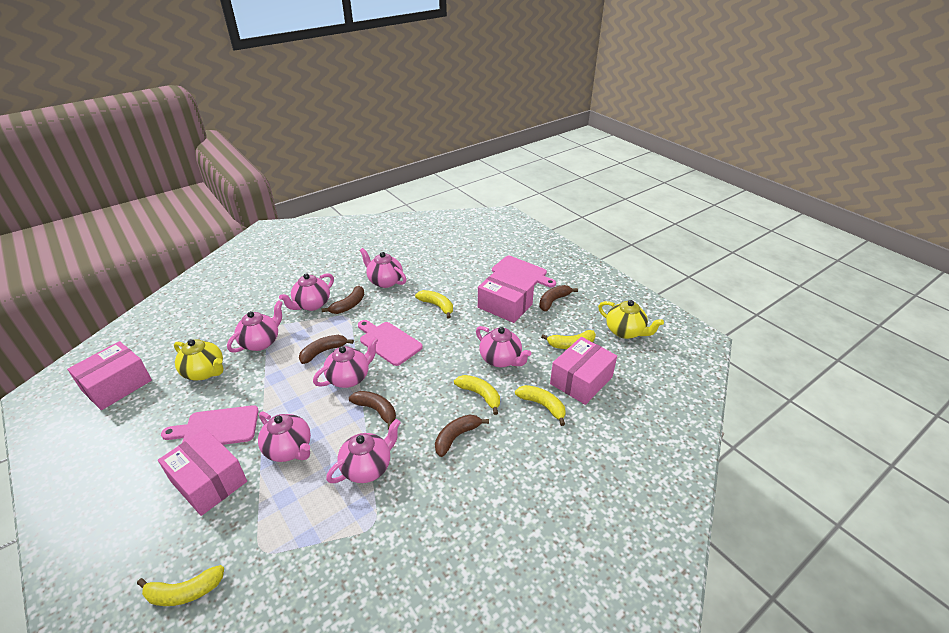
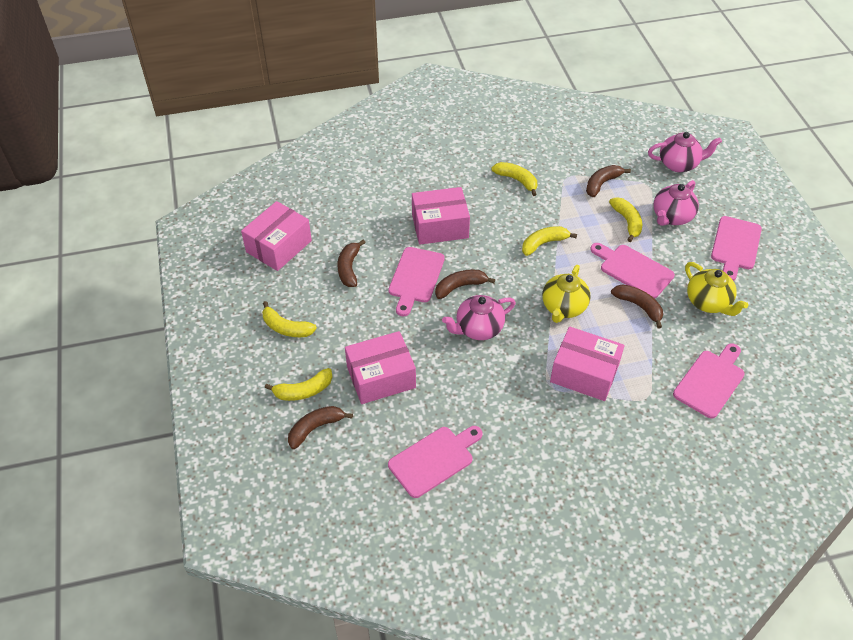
pink cutting board: 3 -> 5
pink teapot: 7 -> 3

